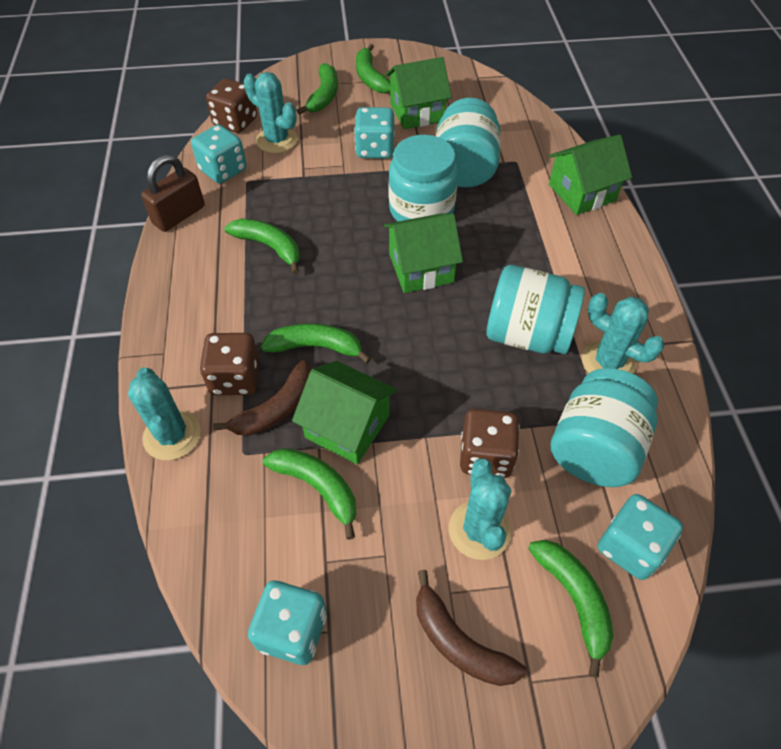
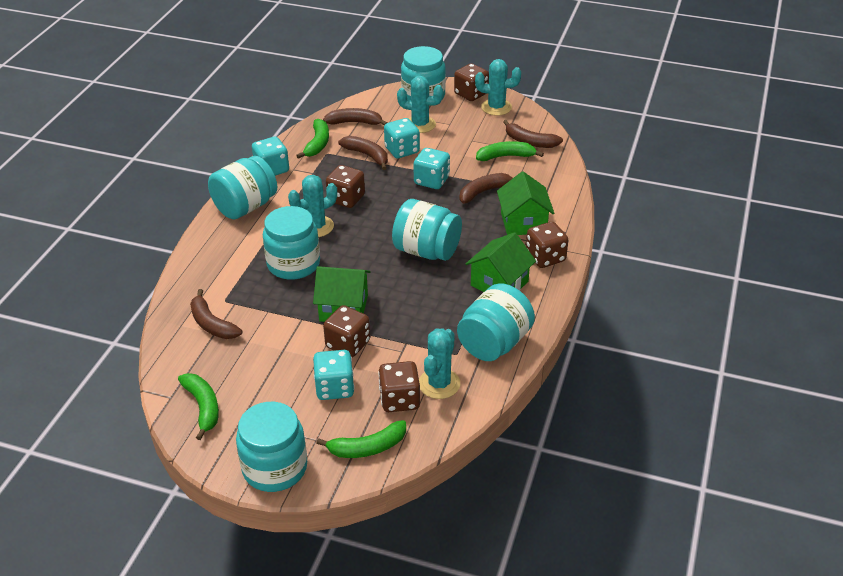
brown banana: 2 -> 5
brown dice: 3 -> 5
brown padlock: 1 -> 0
green banana: 6 -> 4
green house: 4 -> 3
turquoise jar: 4 -> 6

